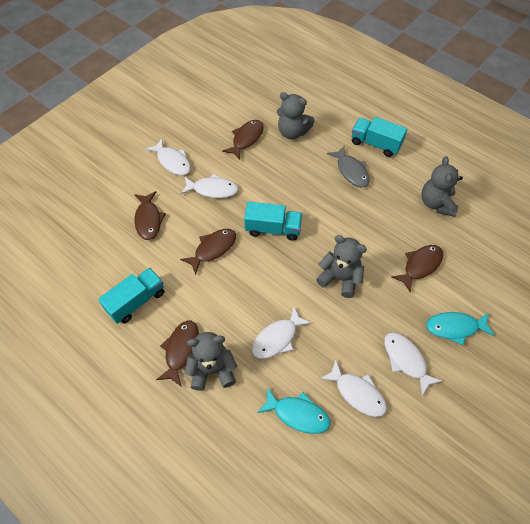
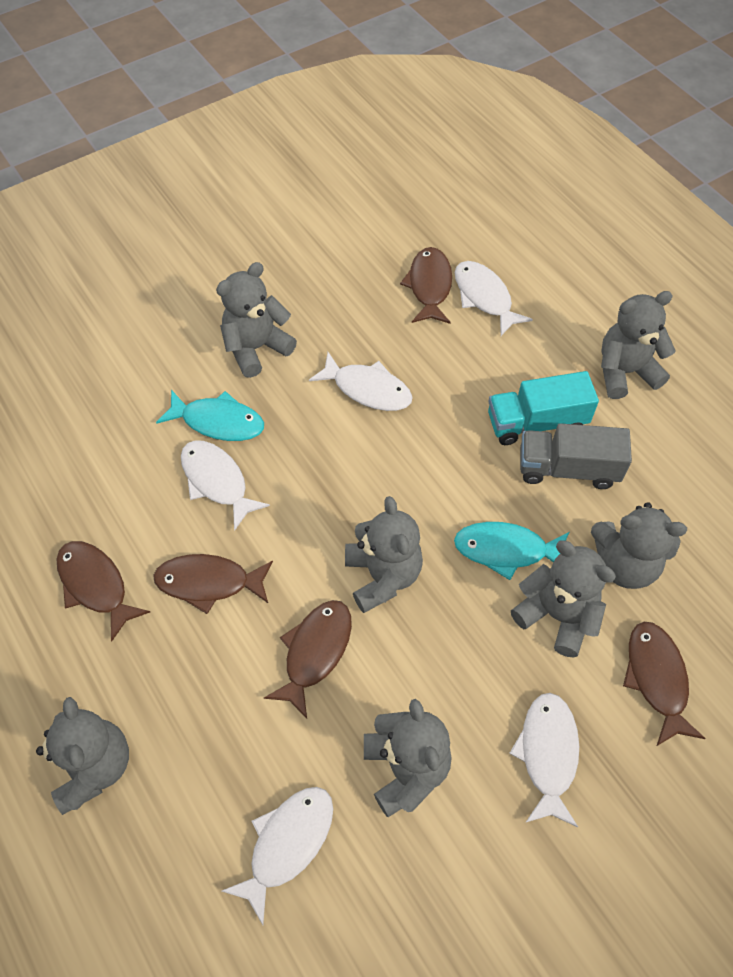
grey fish: 1 -> 0
grey teddy bear: 4 -> 7
grey truck: 0 -> 1
turquoise truck: 3 -> 1

